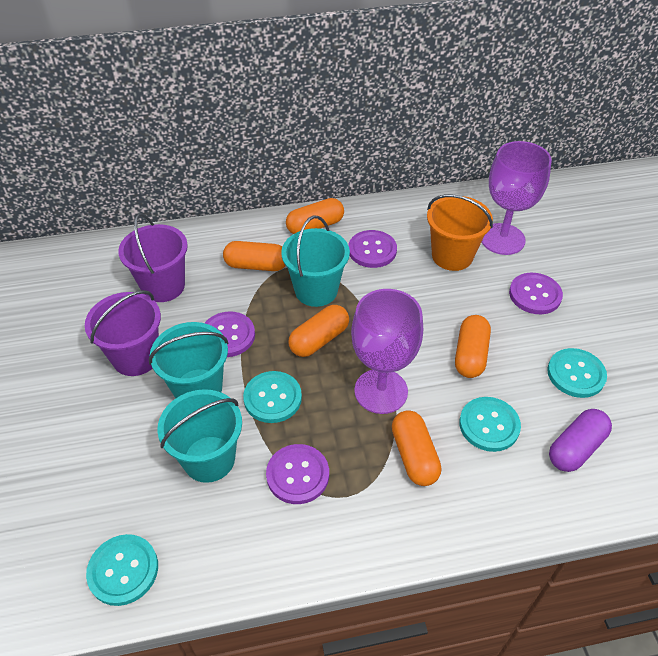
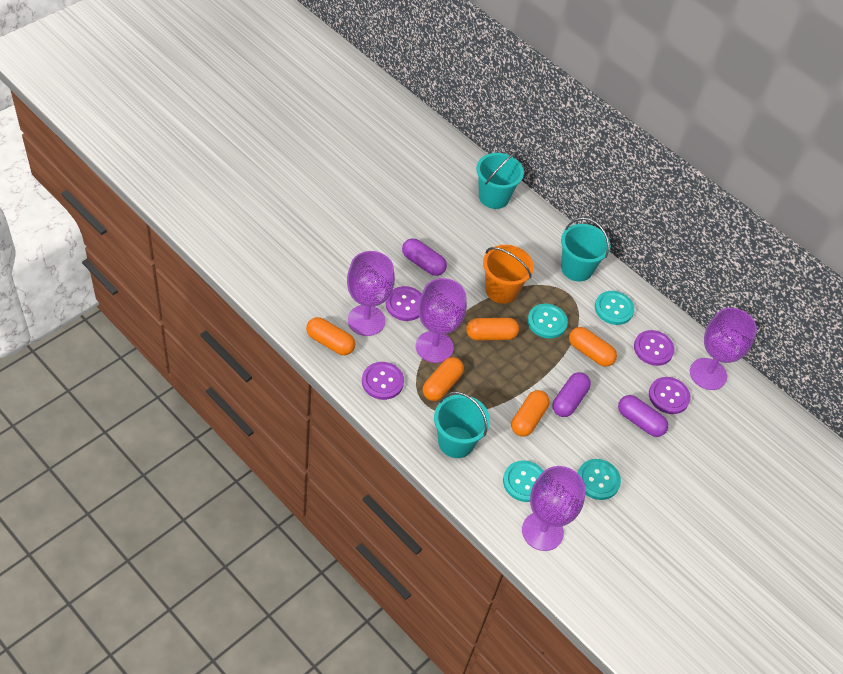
purple bucket: 2 -> 0
purple capsule: 1 -> 3
purple goblet: 2 -> 4

